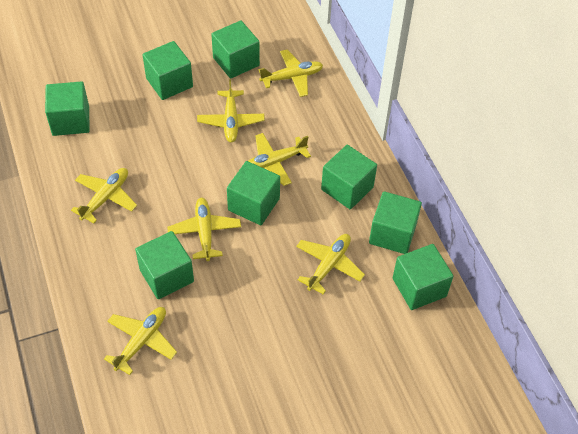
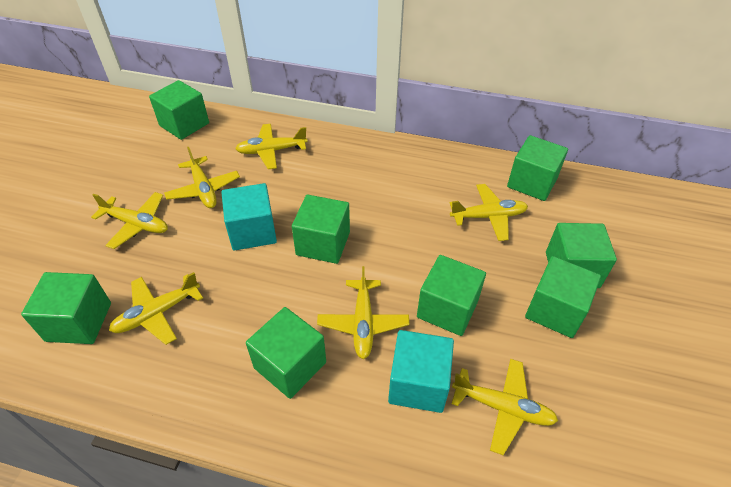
turquoise cube: 0 -> 2

